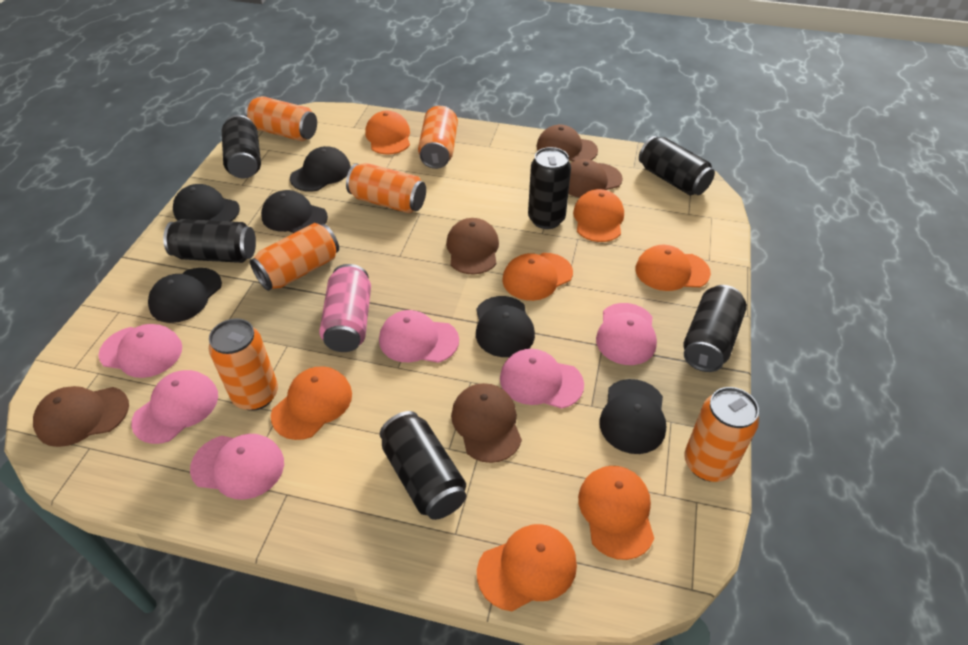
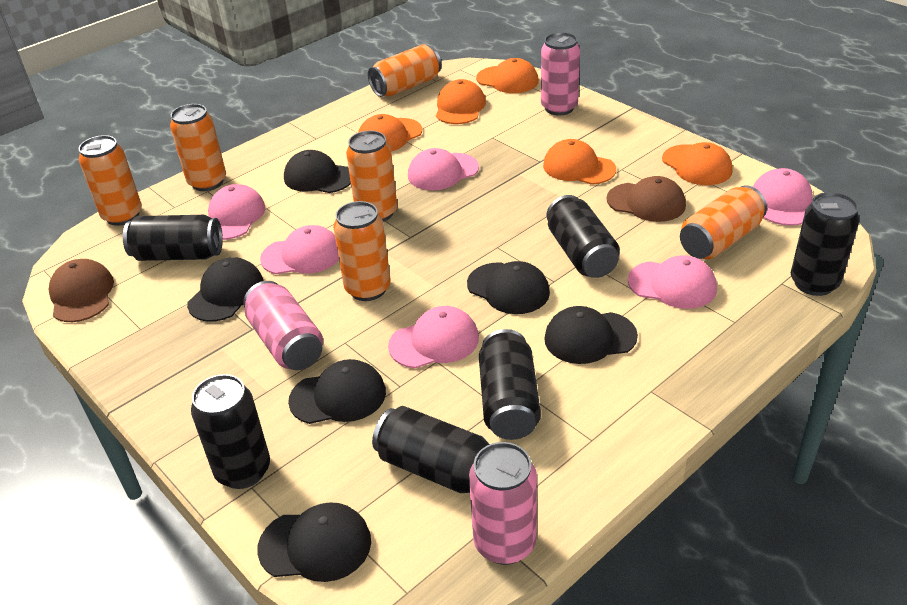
brown cap: 5 -> 2
orange cap: 7 -> 5
pink can: 1 -> 3

